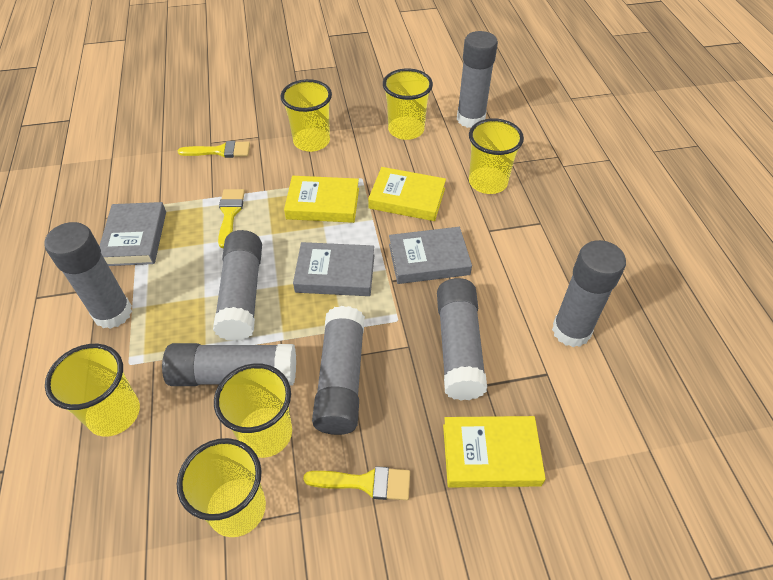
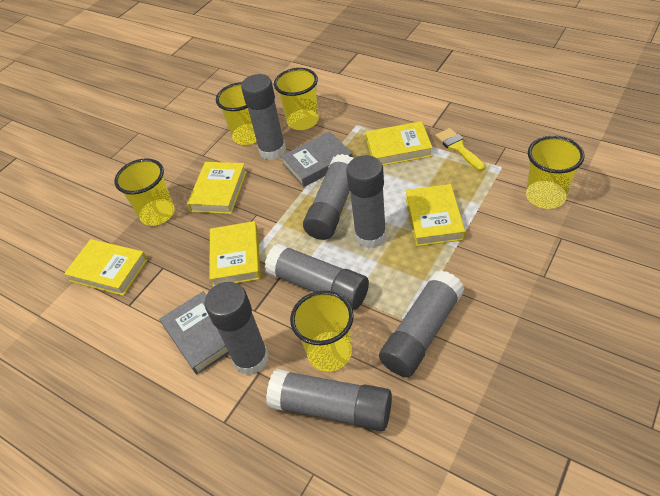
grey book: 3 -> 2
yellow book: 3 -> 5
yellow brush: 3 -> 1
yellow cup: 6 -> 5

